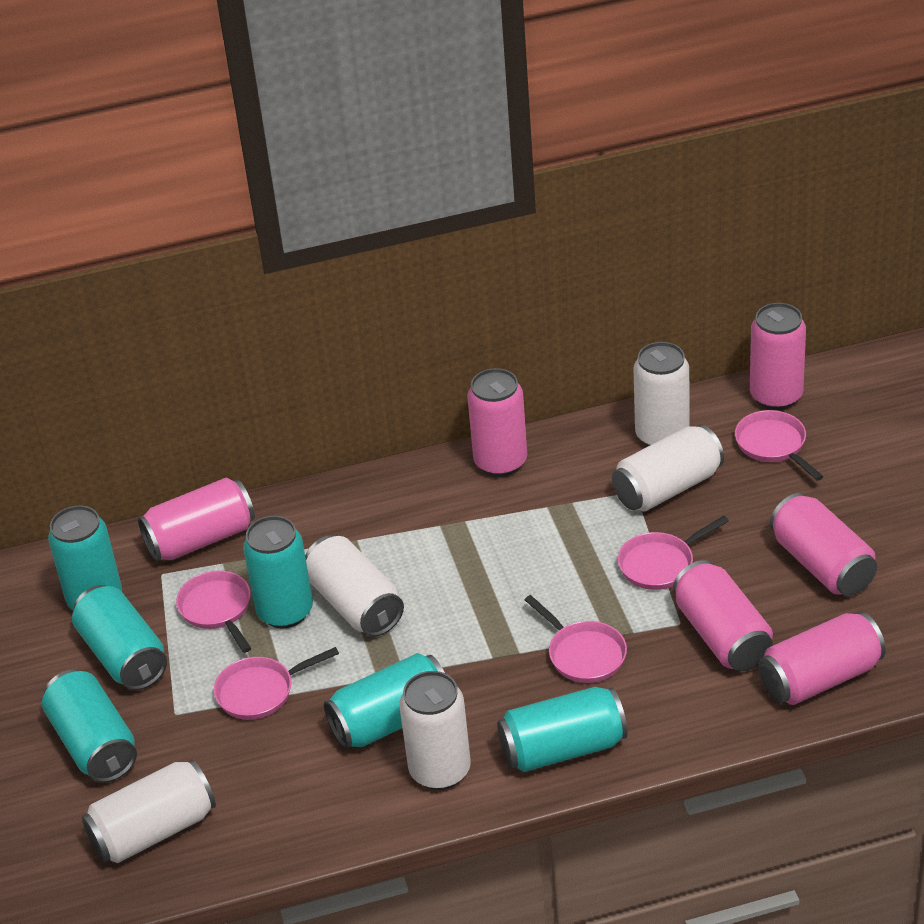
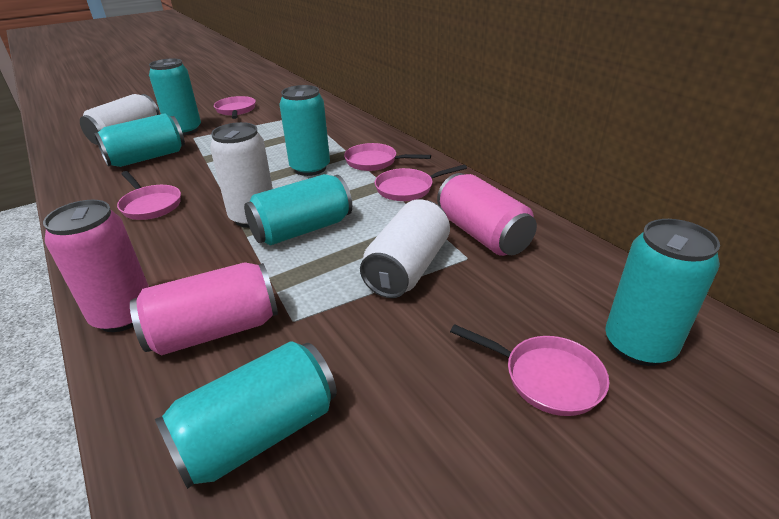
pink can: 6 -> 3
white can: 5 -> 3

